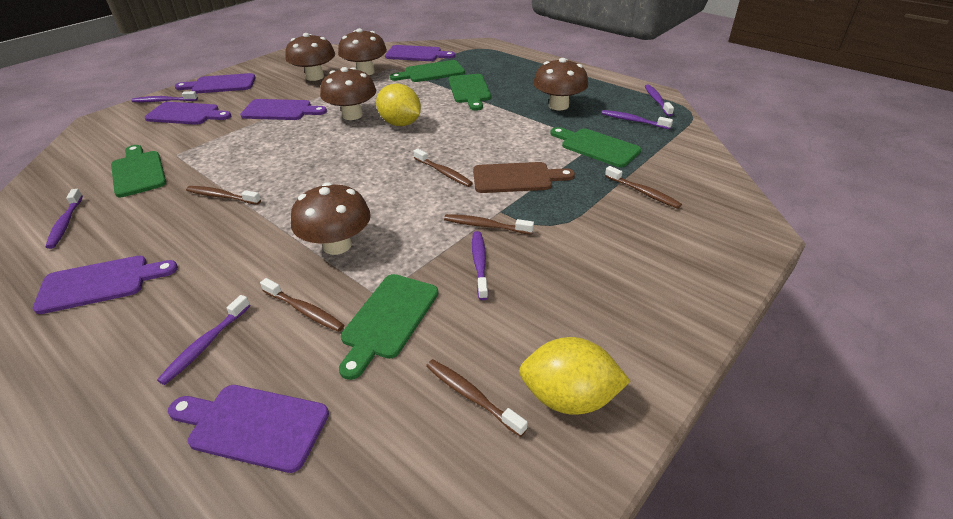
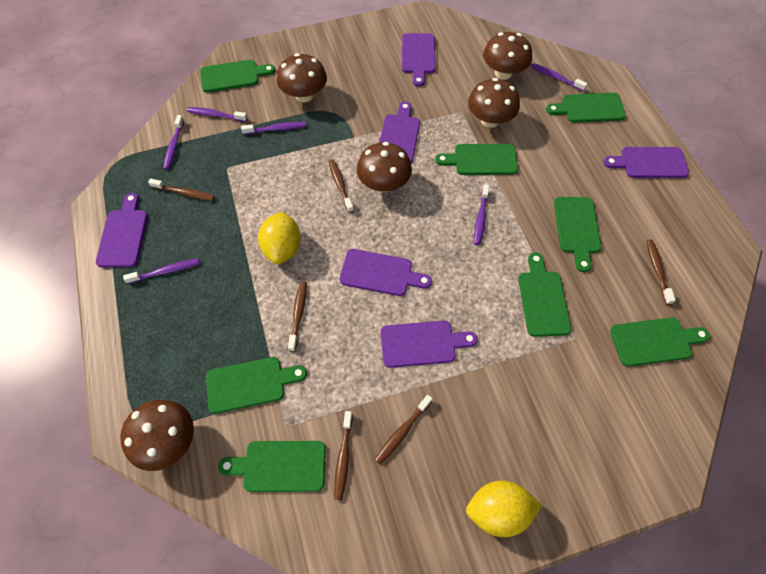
brown cutting board: 1 -> 0
green cutting board: 5 -> 8

